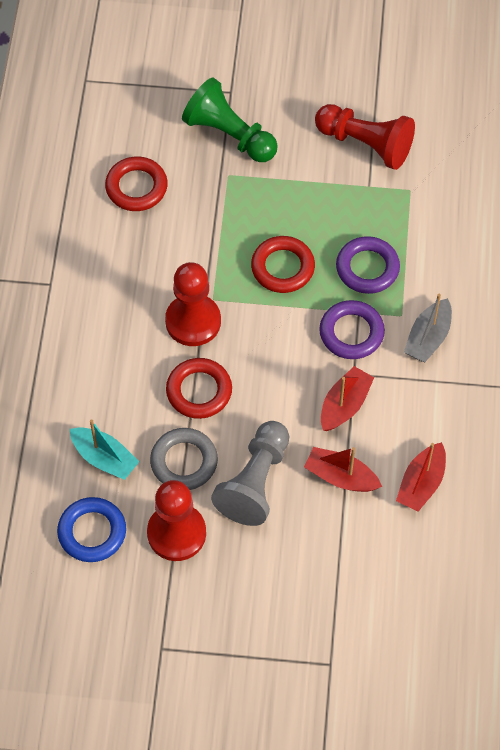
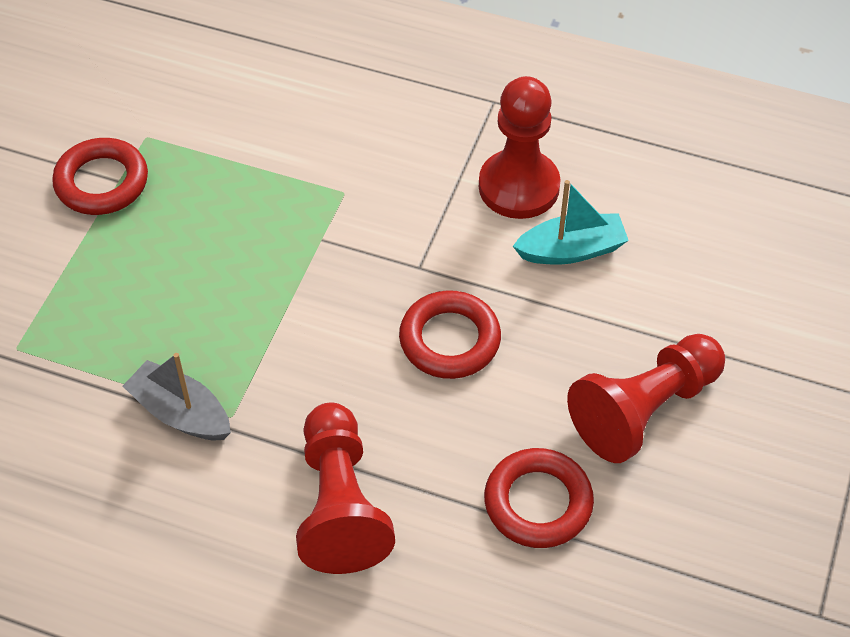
blue ring: 1 -> 0
green pawn: 1 -> 0
grey pawn: 1 -> 0
grey ring: 1 -> 0
purple ring: 2 -> 0
red boat: 3 -> 0

